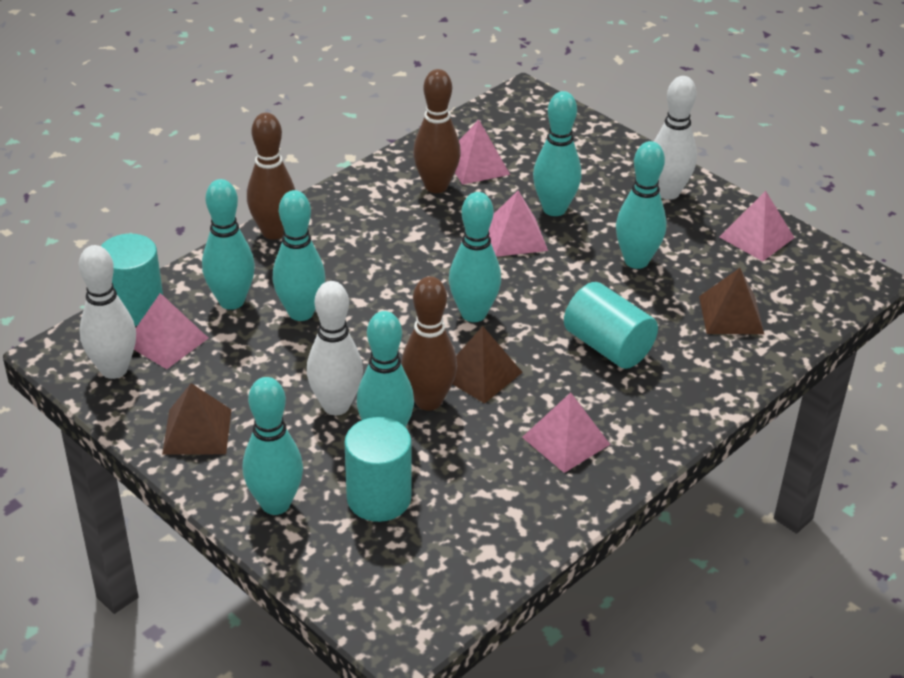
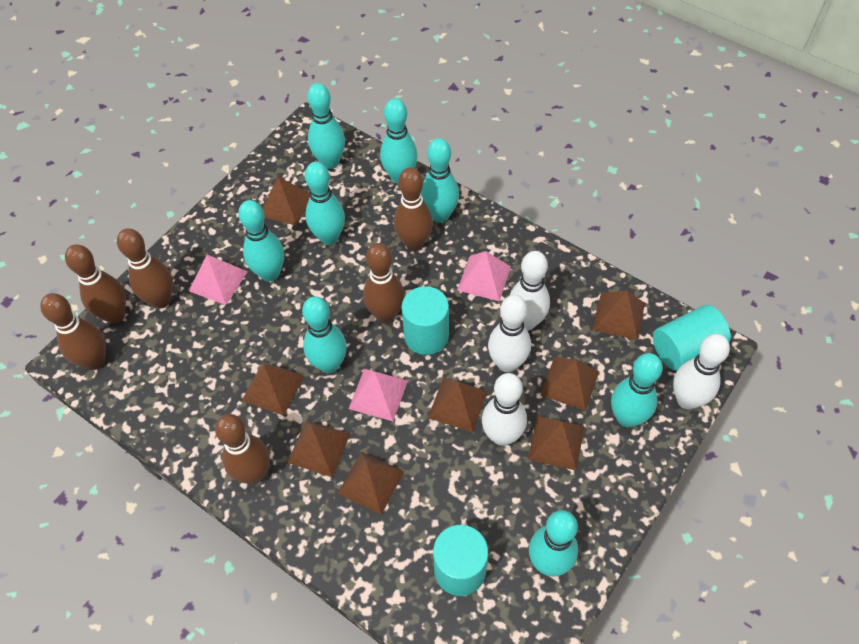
brown bowling pin: 3 -> 6
brown pyramid: 3 -> 8
pink pyramid: 5 -> 3
turquoise bowling pin: 7 -> 8
white bowling pin: 3 -> 4

